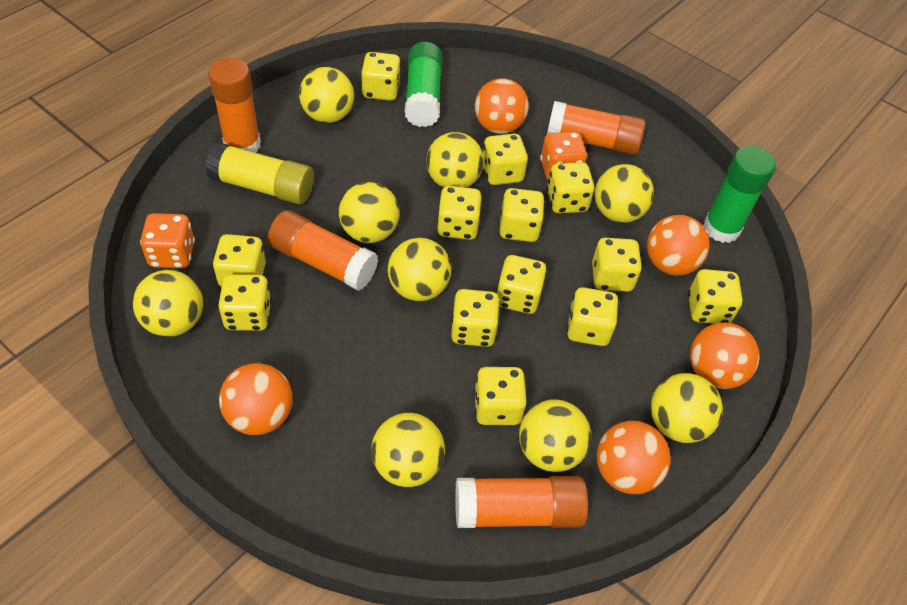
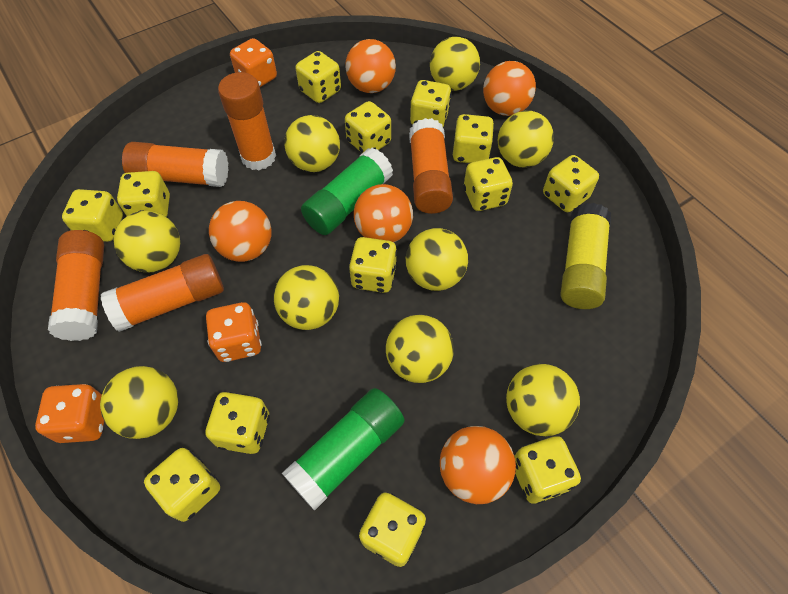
orange dice: 2 -> 3
orange glue stick: 4 -> 5

